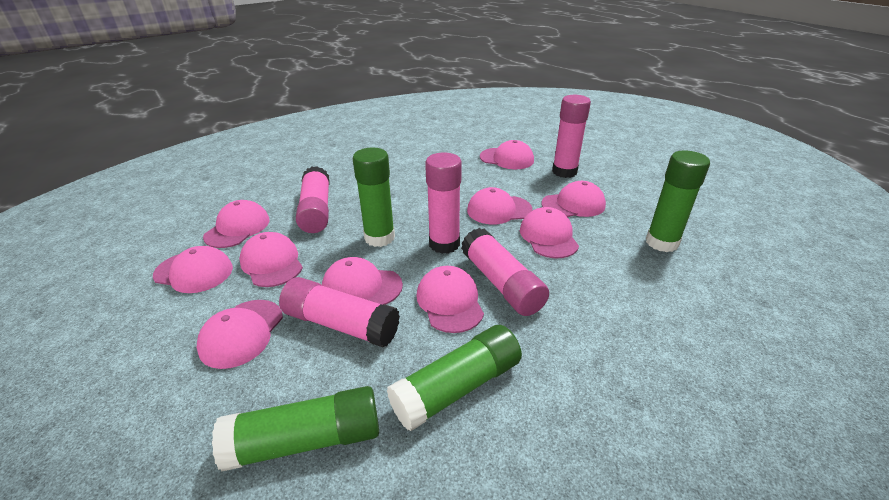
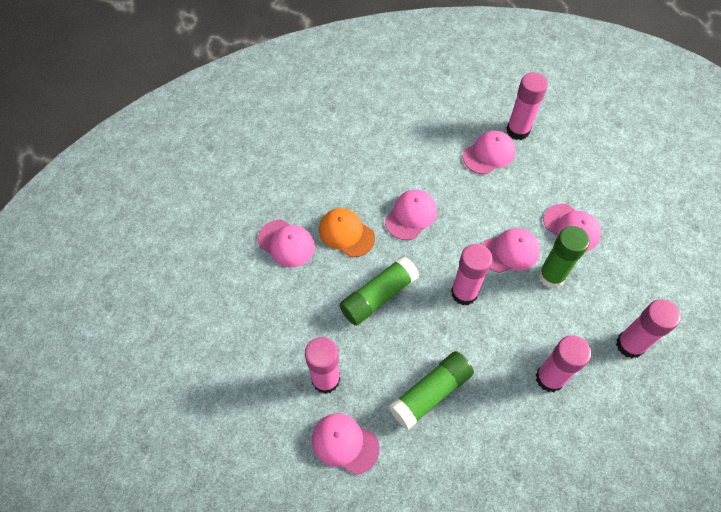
green glue stick: 4 -> 3
orange cap: 0 -> 1
pink cap: 10 -> 6

